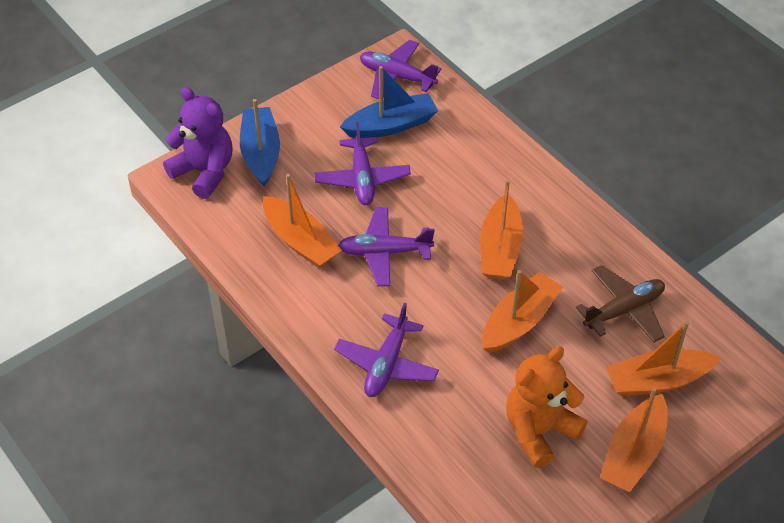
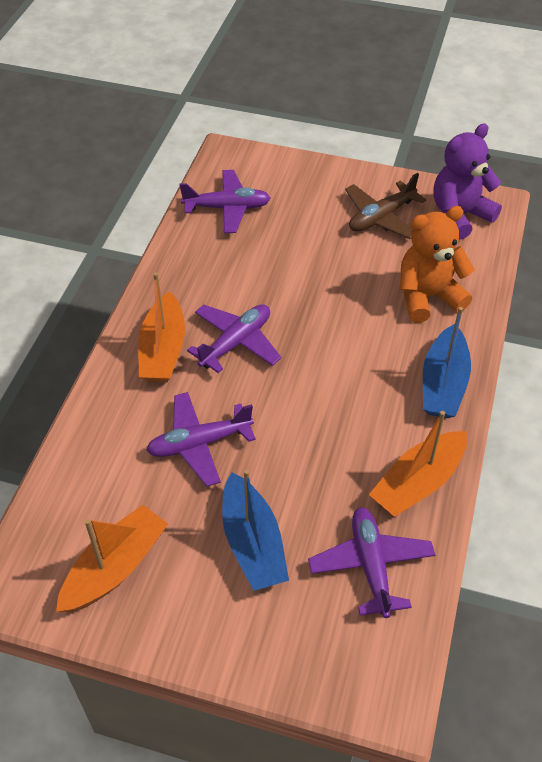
orange boat: 5 -> 3

